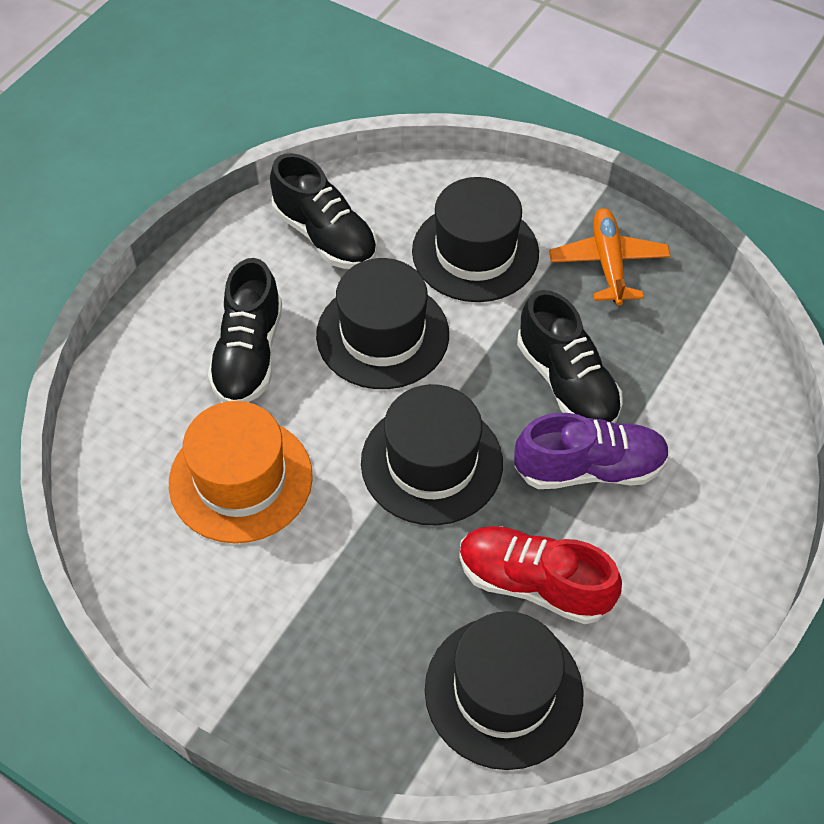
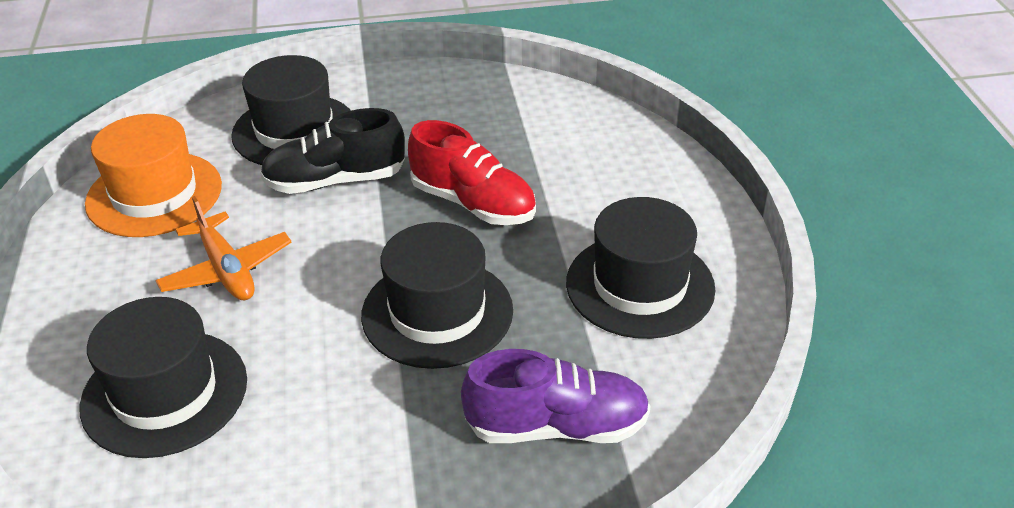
black shoe: 3 -> 1

